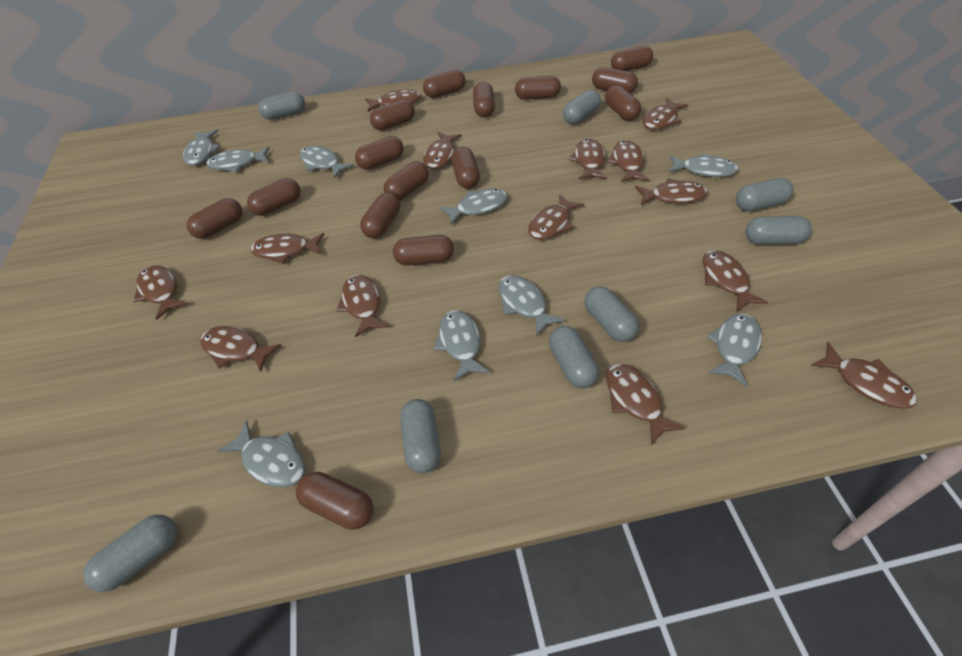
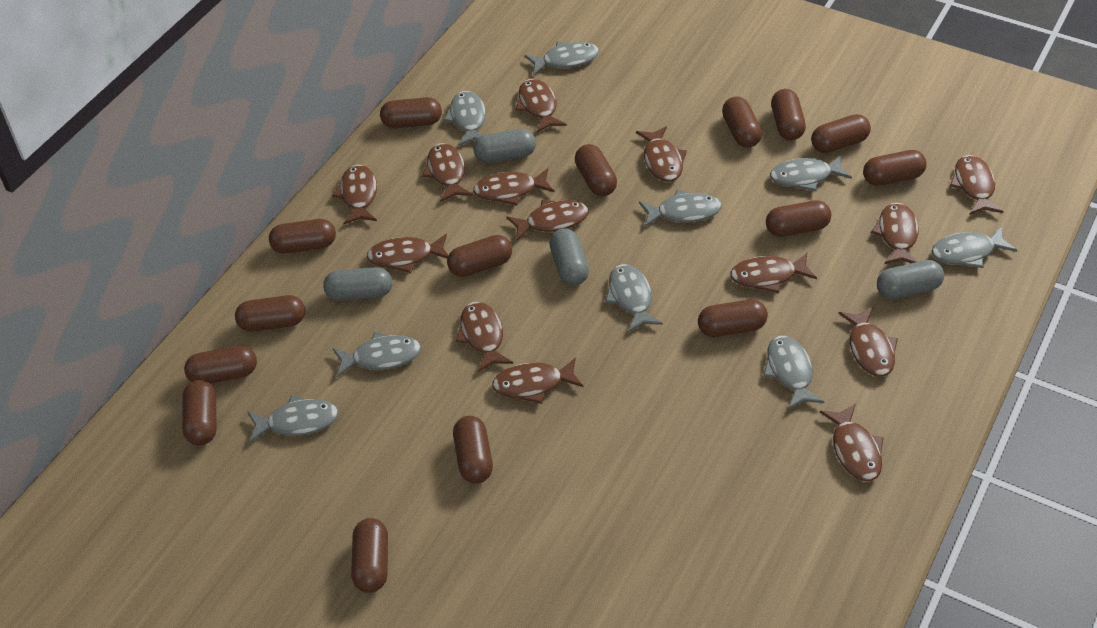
grey capsule: 8 -> 4

